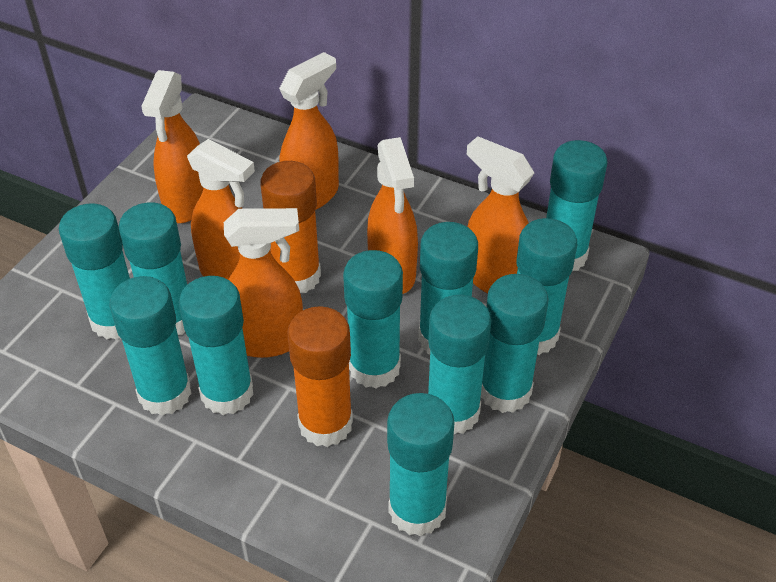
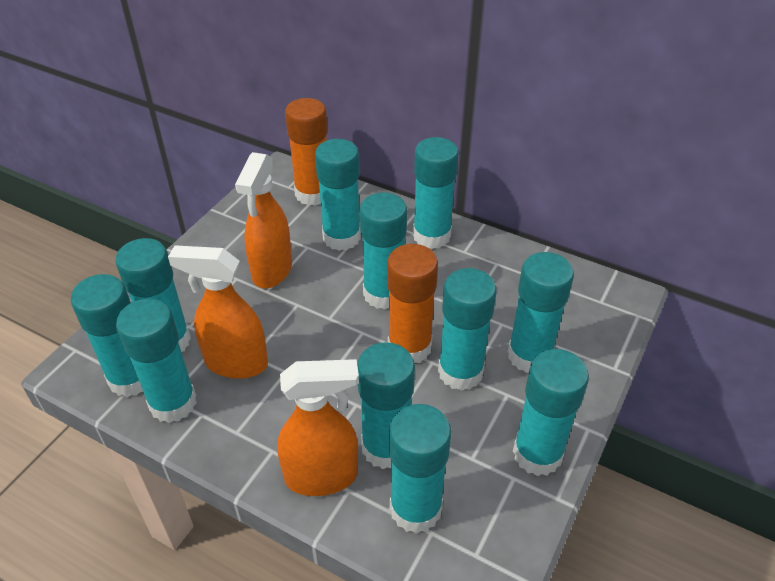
orange spray bottle: 6 -> 3

